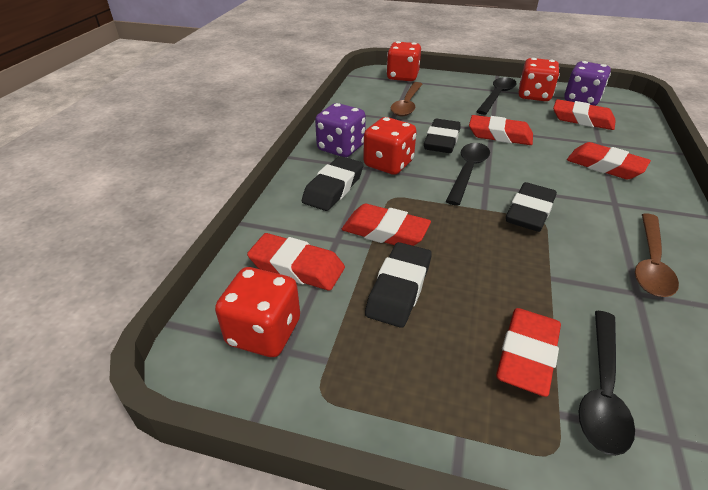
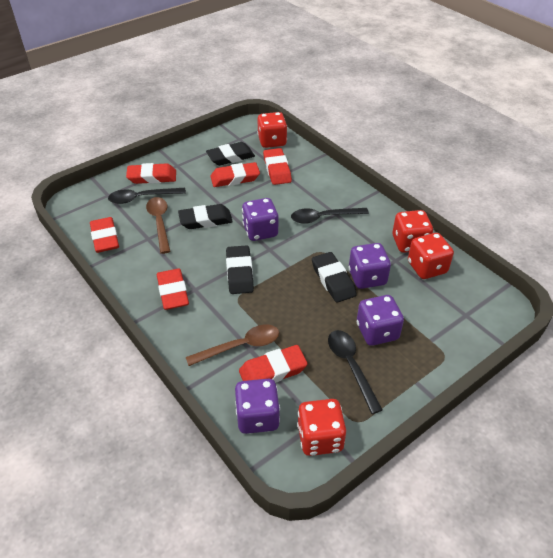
purple dice: 2 -> 4

